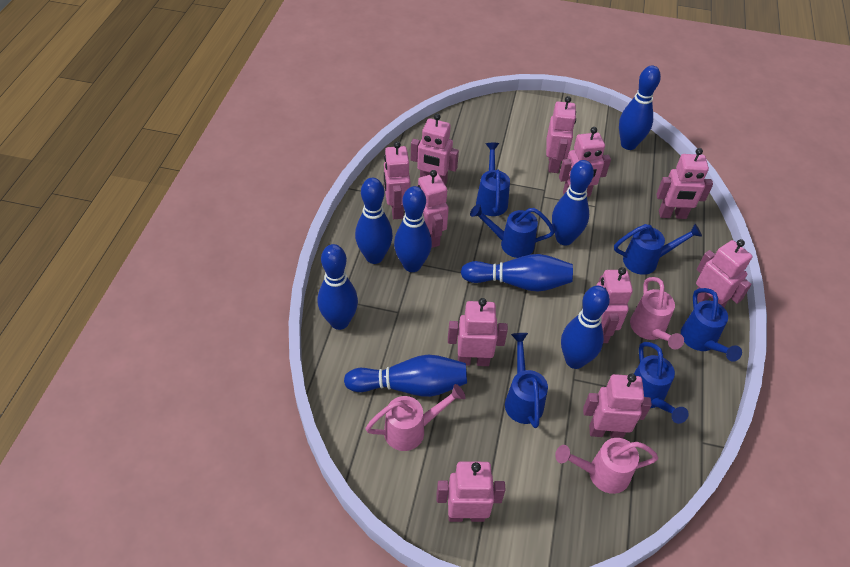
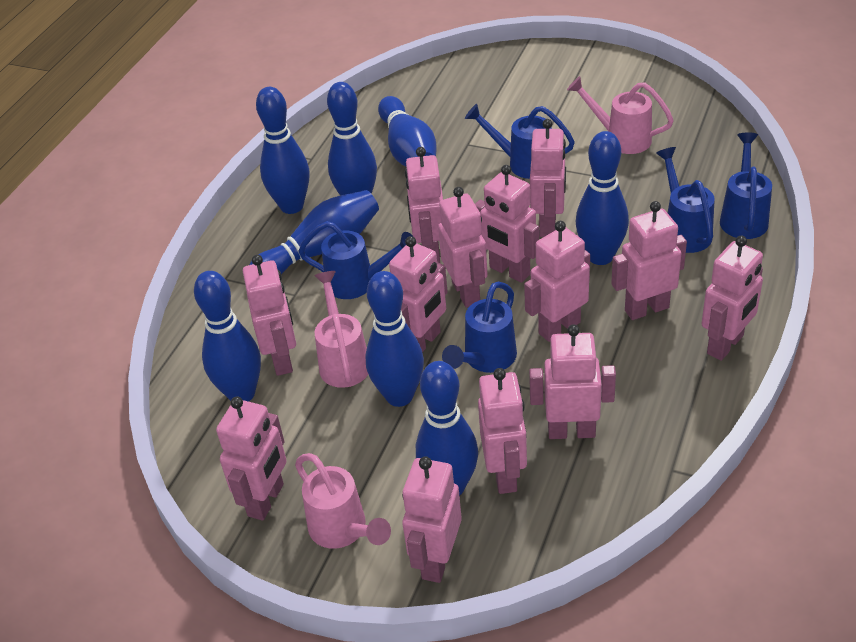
blue watering can: 6 -> 5
pink robot: 11 -> 13

